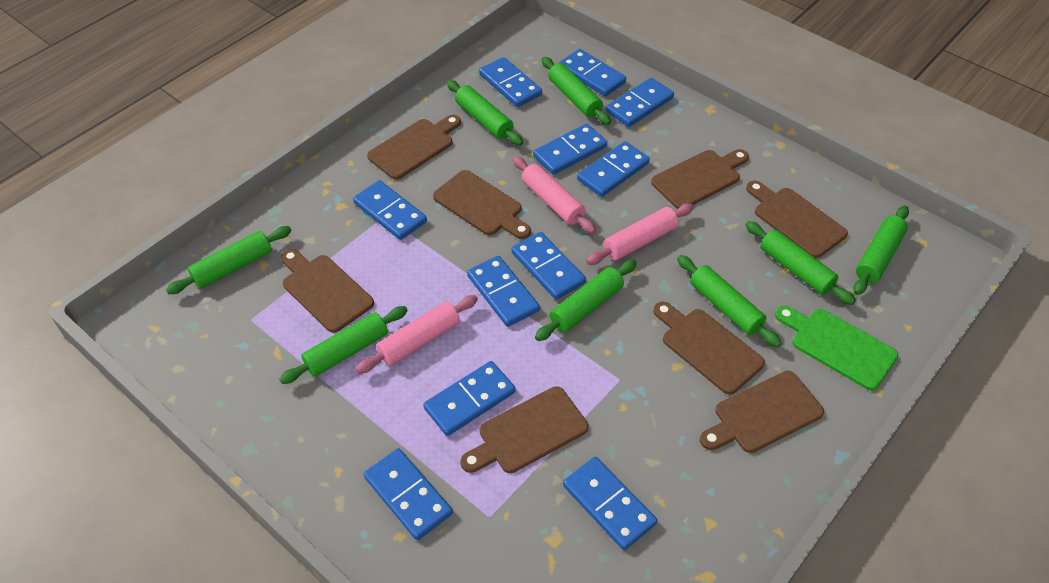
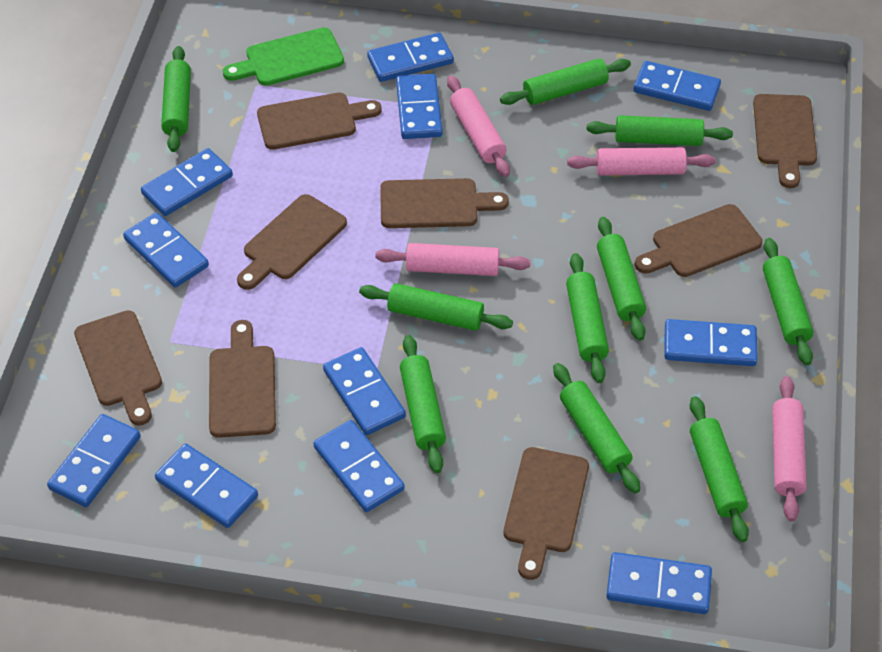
green rolling pin: 8 -> 10
pink rolling pin: 3 -> 4

